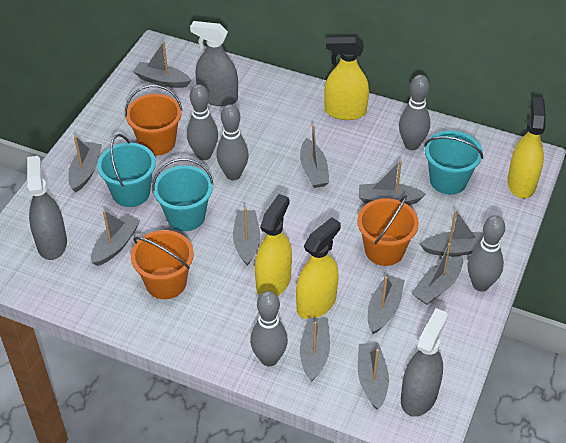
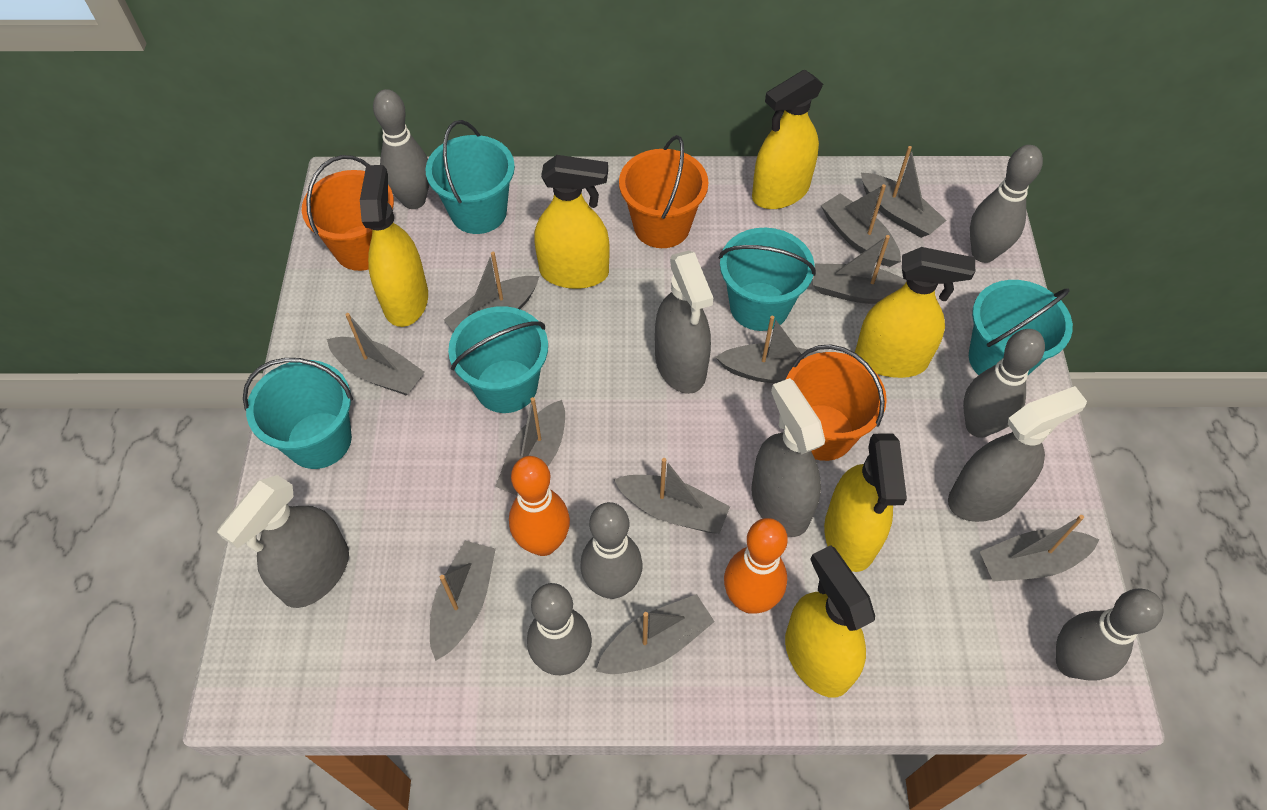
grey bowling pin: 5 -> 6
grey spray bottle: 3 -> 4
orange bowling pin: 0 -> 2
turquoise bucket: 3 -> 5
yellow spray bottle: 4 -> 6

